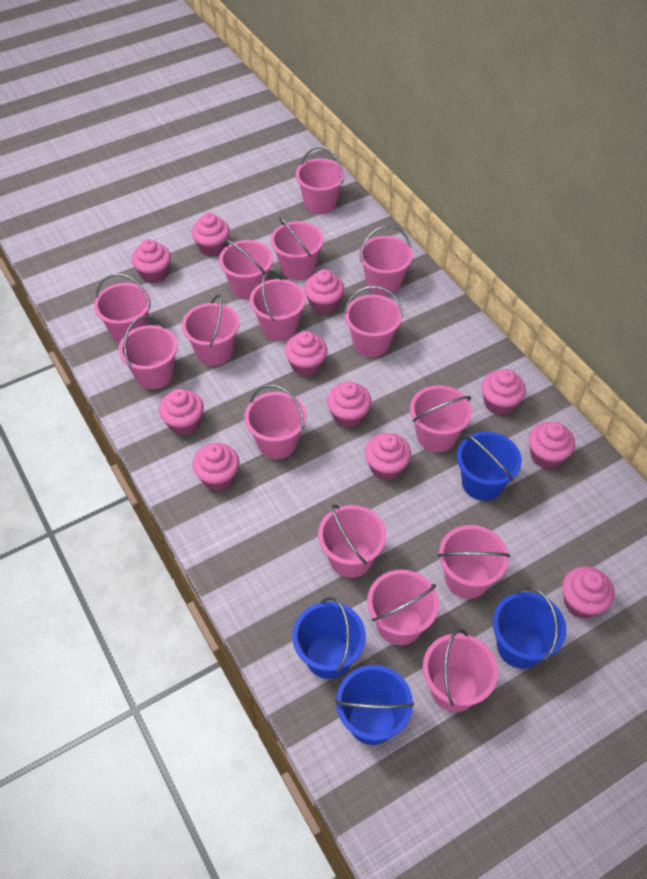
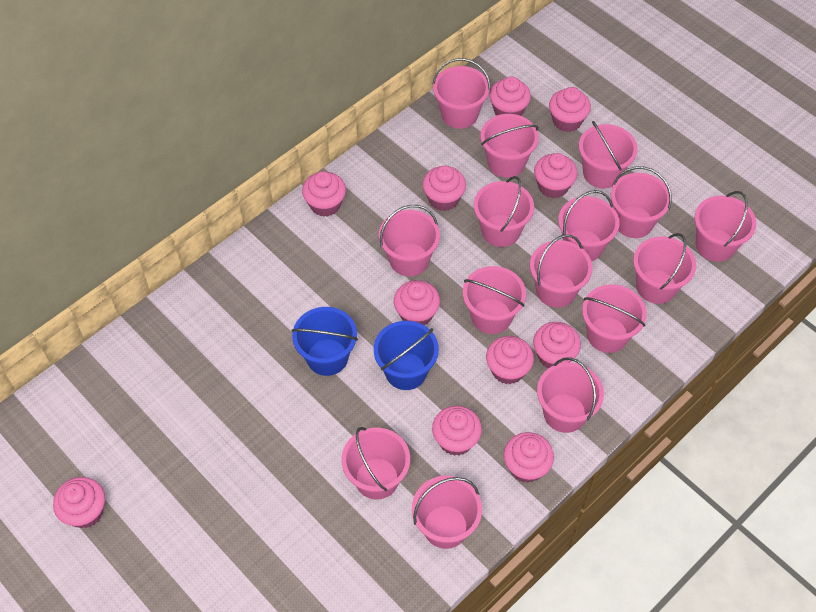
blue bucket: 4 -> 2

